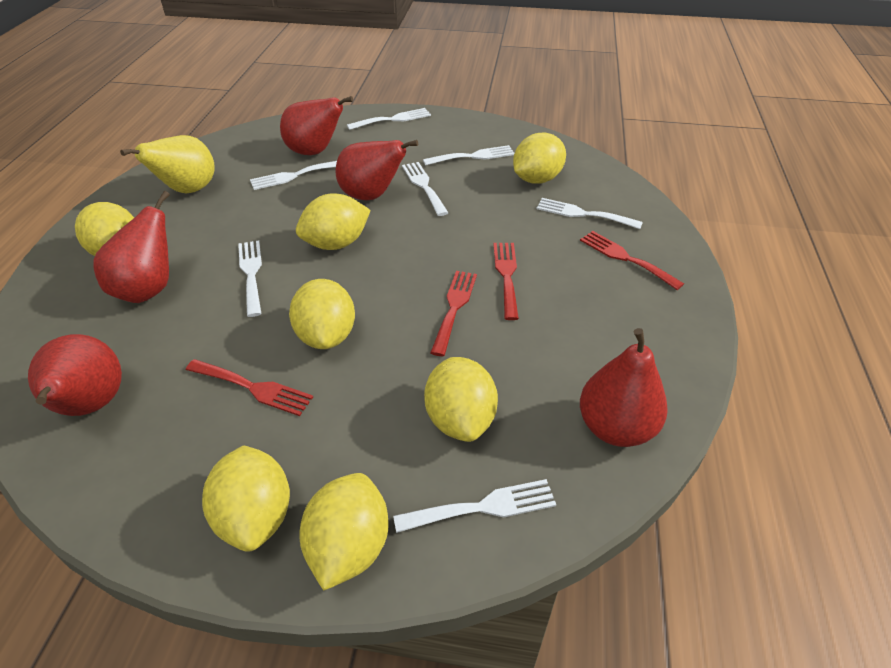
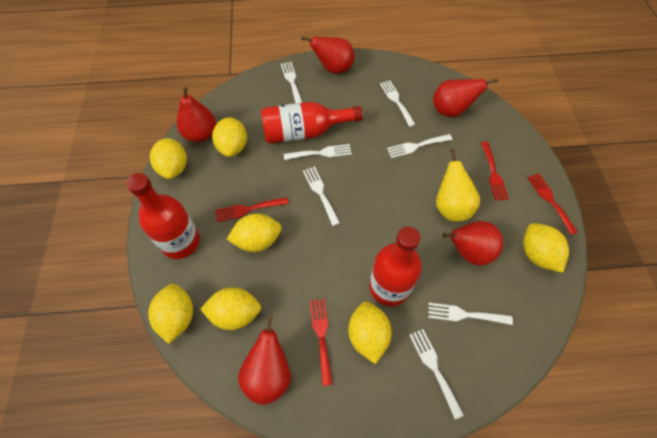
red bottle: 0 -> 3

